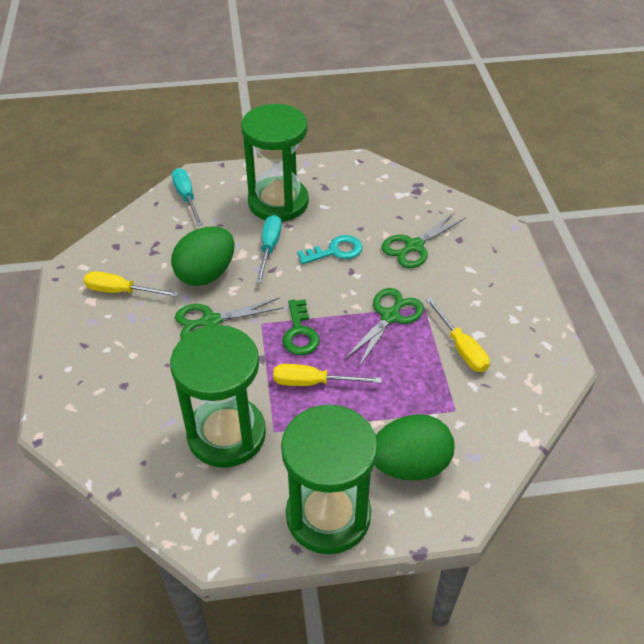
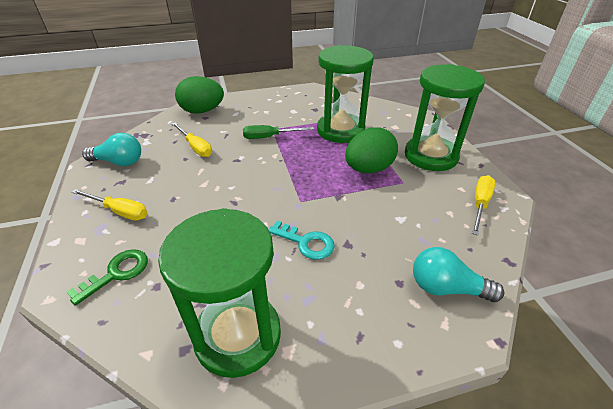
green scissors: 3 -> 0
green screwdriver: 0 -> 1
turquoise light bulb: 0 -> 2
turquoise screwdriver: 2 -> 0

